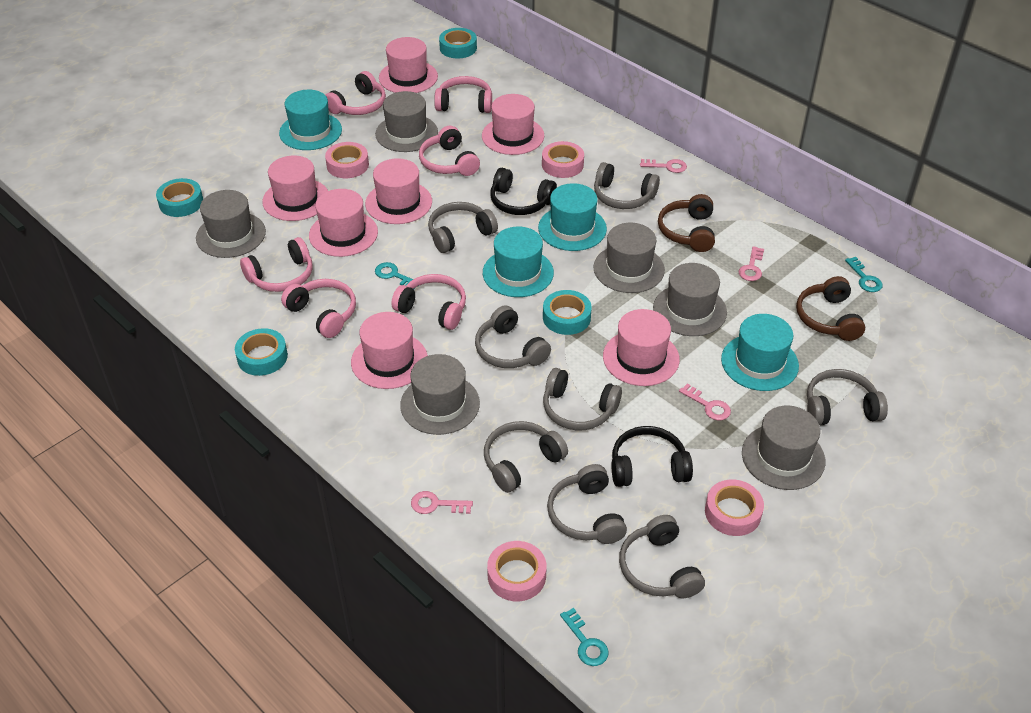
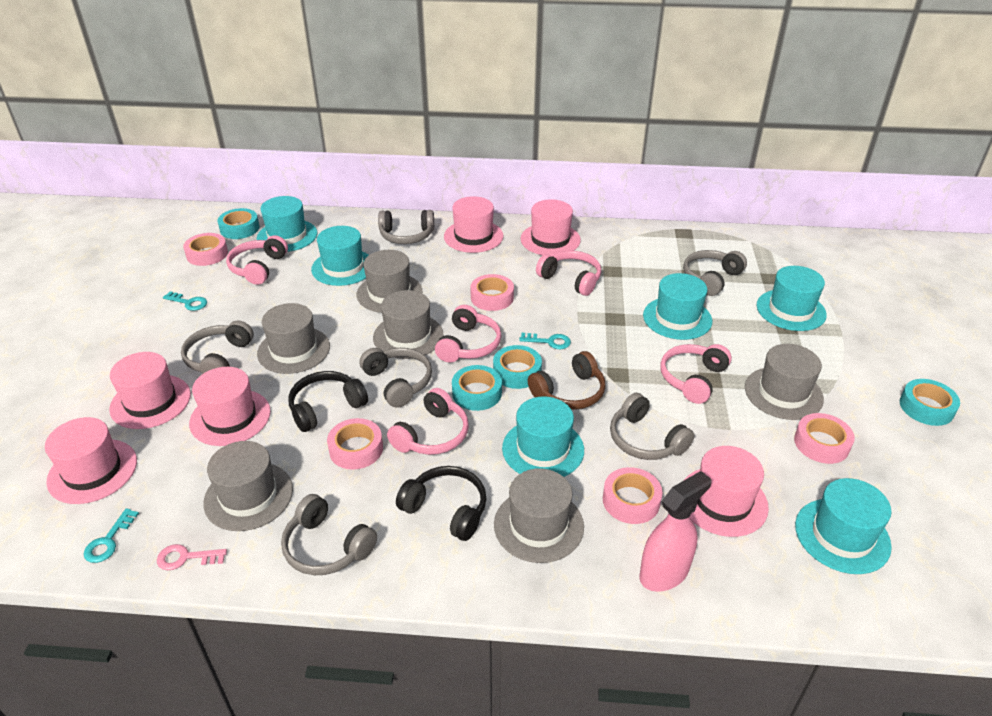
brown headphones: 2 -> 1
grey headphones: 8 -> 6
pink hat: 7 -> 6
pink headphones: 6 -> 5
pink key: 4 -> 1
pink spray bottle: 0 -> 1
pink tape: 4 -> 5
turquoise hat: 4 -> 6

